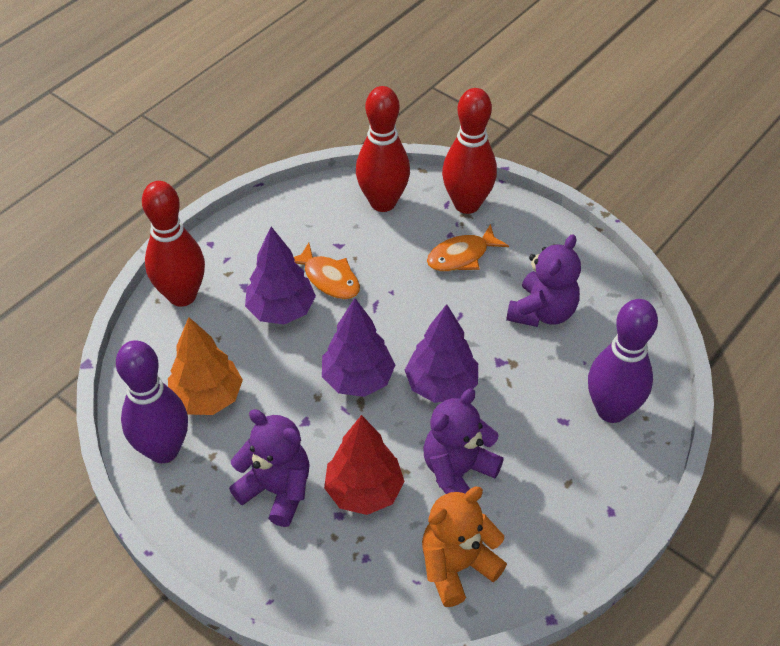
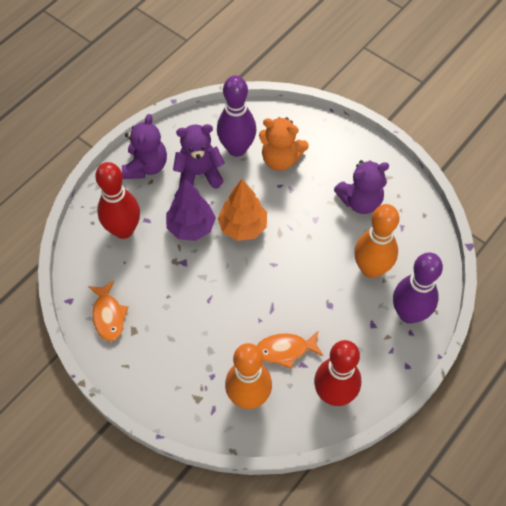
orange bowling pin: 0 -> 2
purple tree: 3 -> 1
red bowling pin: 3 -> 2
red tree: 1 -> 0

